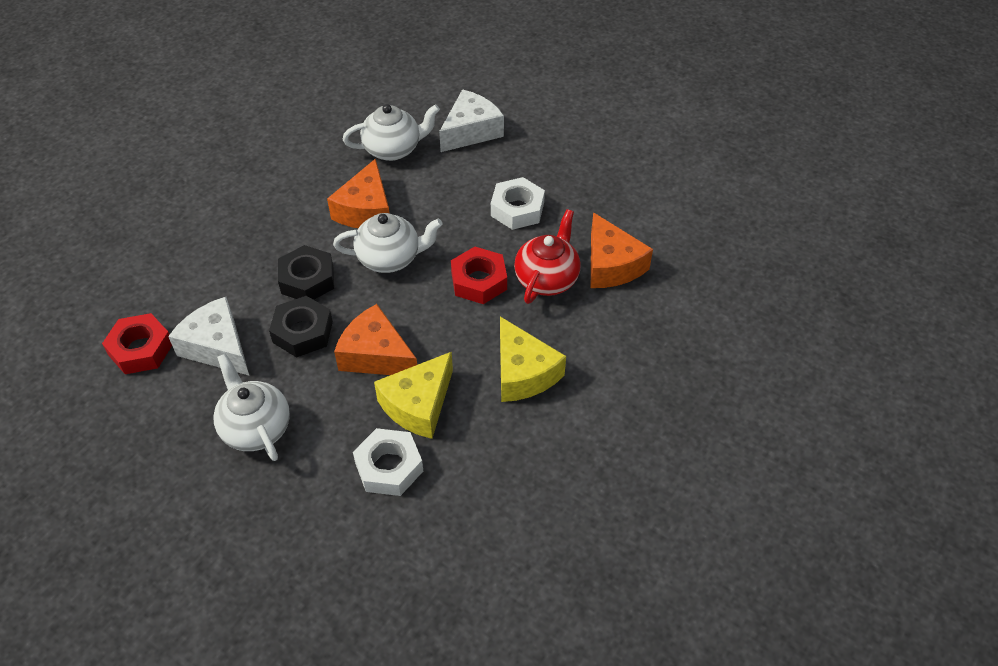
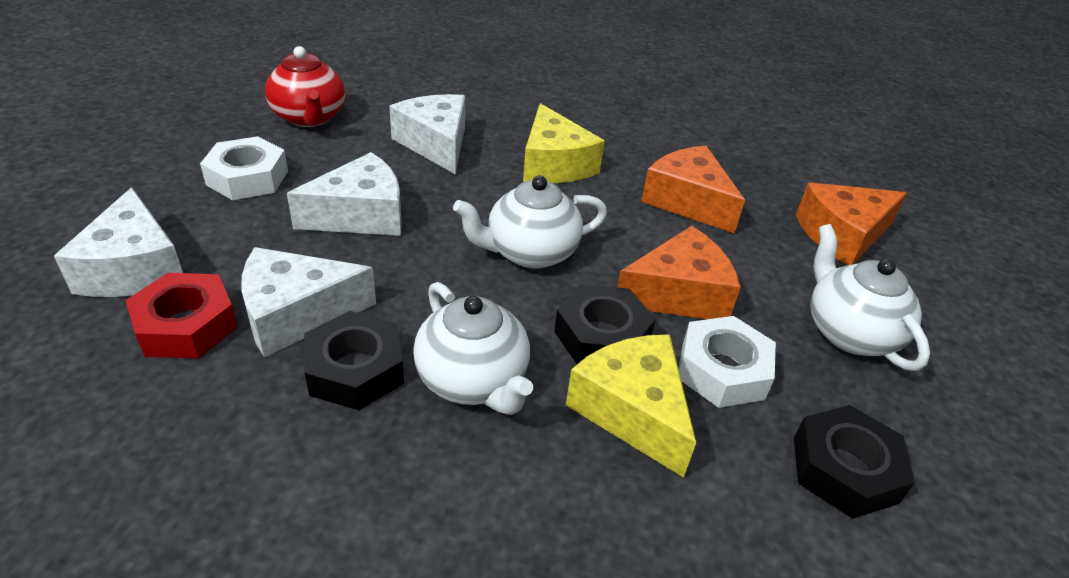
black nut: 2 -> 3
red nut: 2 -> 1
white cheese: 2 -> 4

